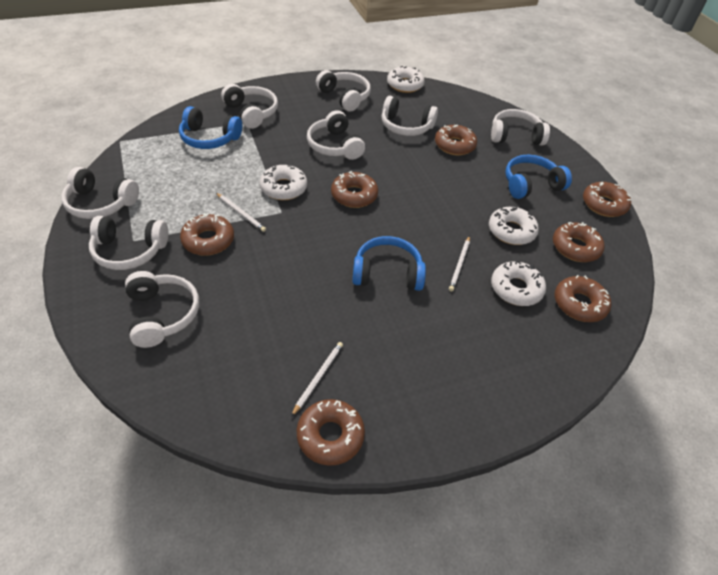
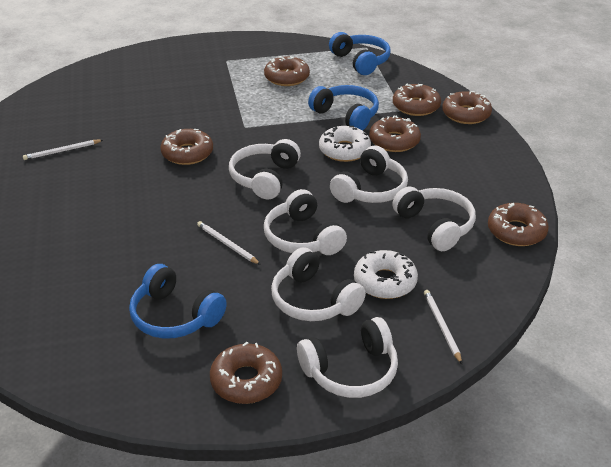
white donut: 4 -> 2
white headphones: 8 -> 6

